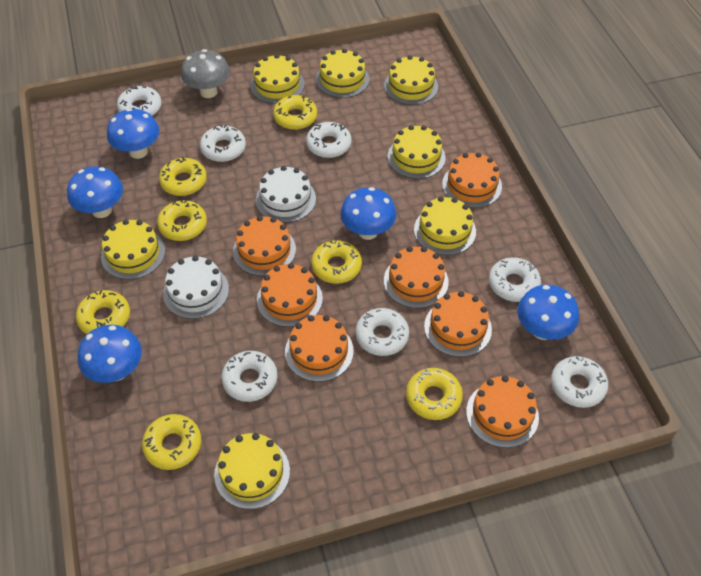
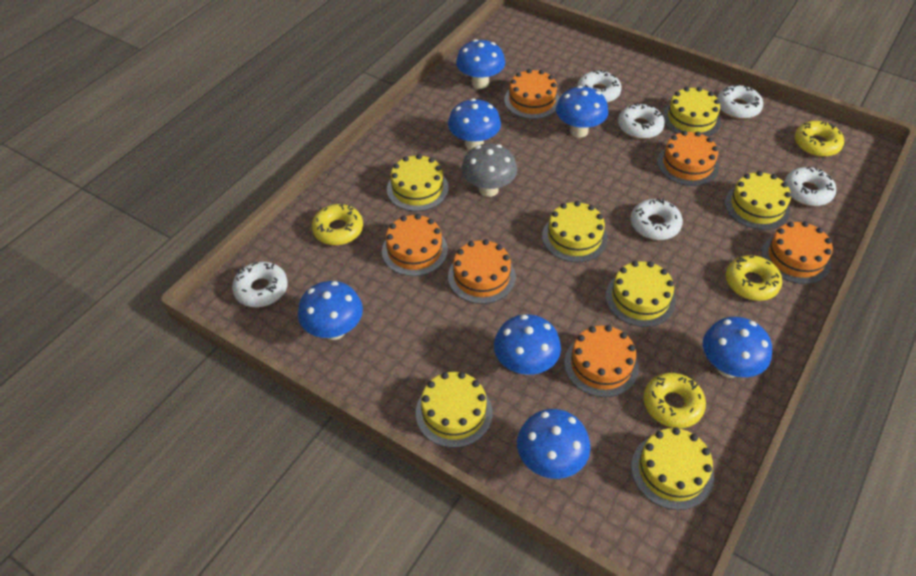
blue mushroom: 5 -> 7
orange cake: 7 -> 6
white cake: 2 -> 0
white donut: 7 -> 6
yellow donut: 7 -> 4

